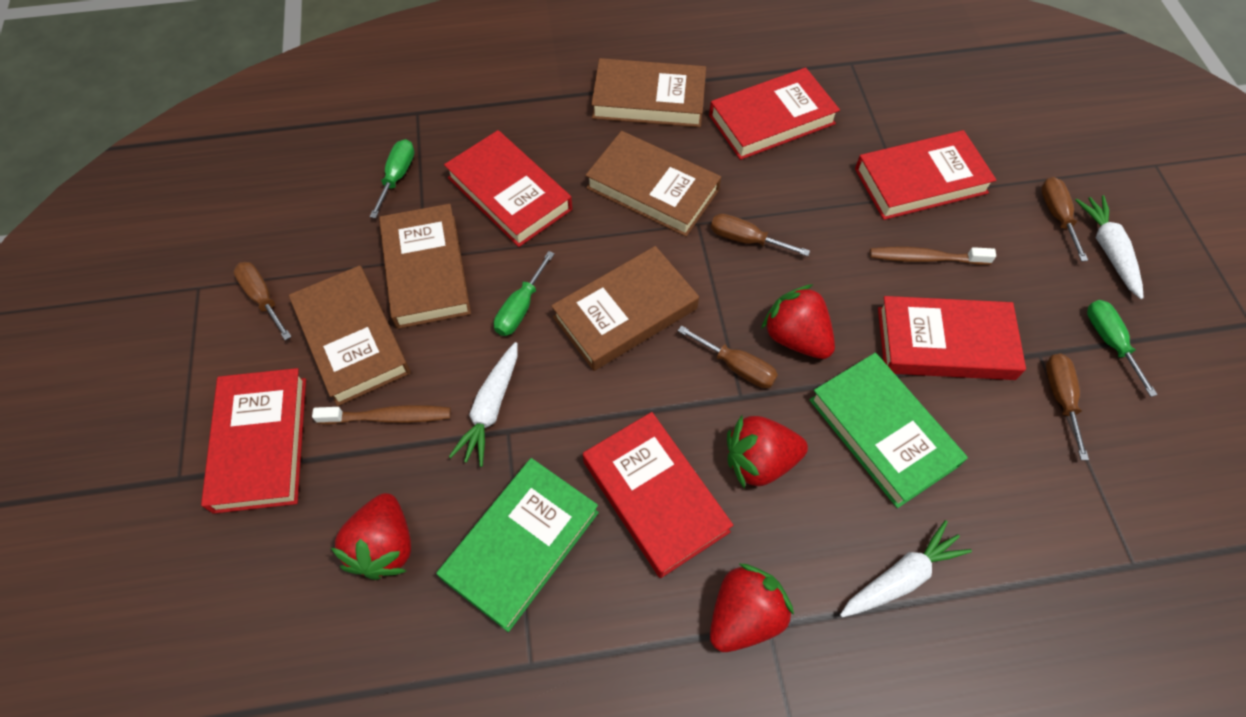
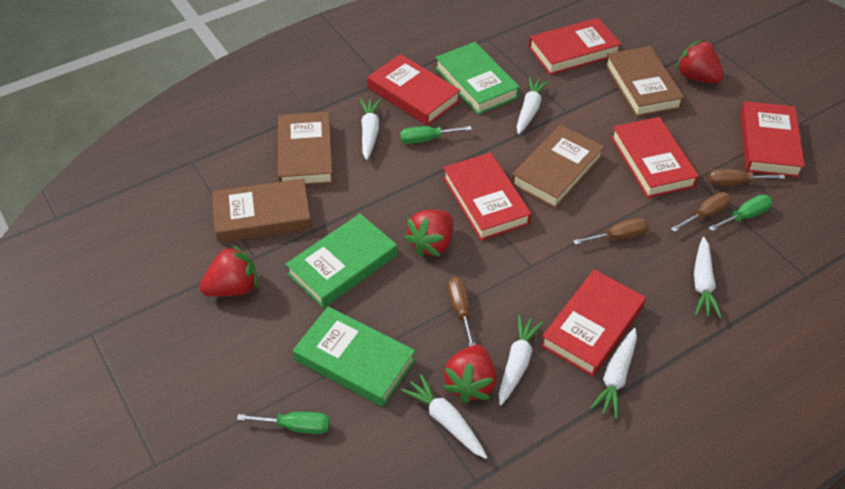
brown book: 5 -> 4
brown screwdriver: 5 -> 4
brown toothbrush: 2 -> 0
green book: 2 -> 3
white carrot: 3 -> 6

